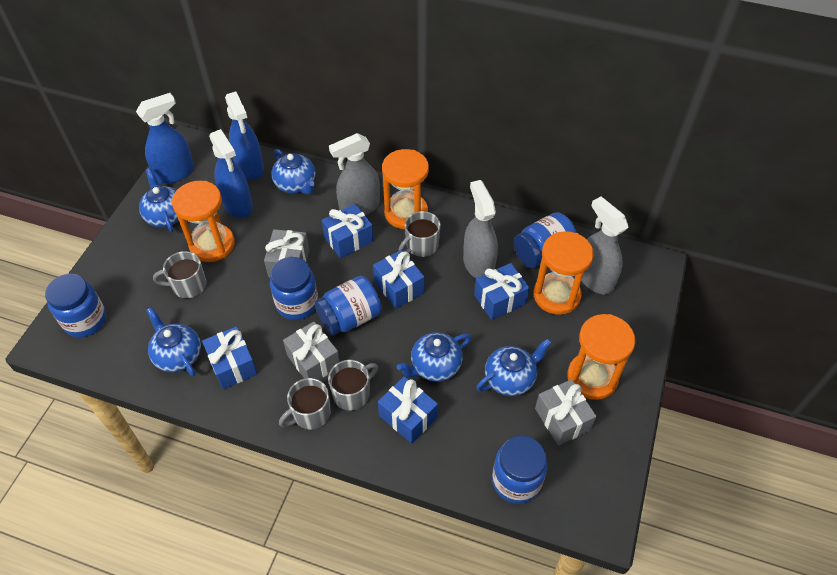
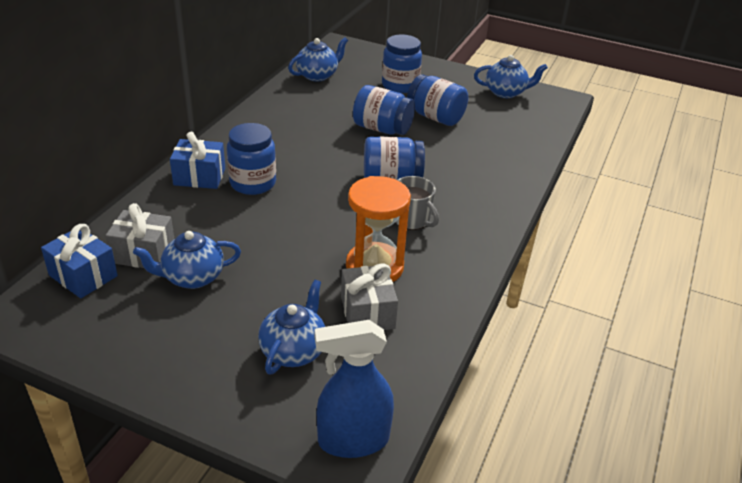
blue gift: 5 -> 2
blue spray bottle: 3 -> 1
blue teapot: 5 -> 4
grey gift: 3 -> 2
grey mug: 4 -> 1
grey spray bottle: 3 -> 0
orange hourglass: 4 -> 1

